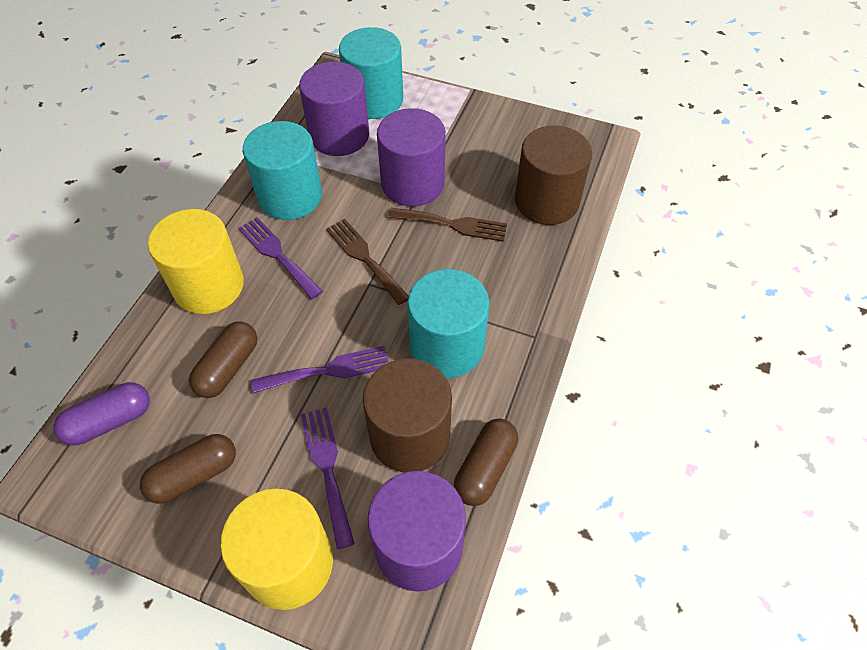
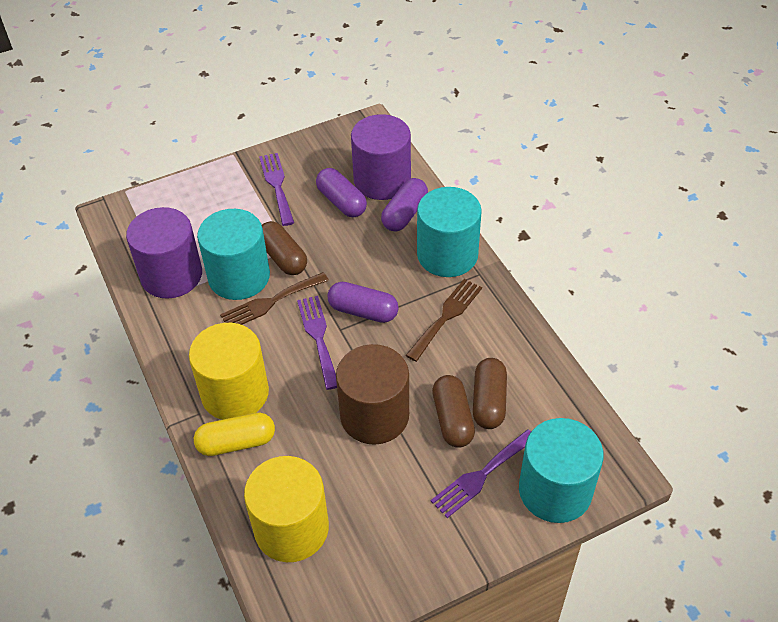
brown cylinder: 2 -> 1
purple capsule: 1 -> 3
purple cylinder: 3 -> 2
yellow capsule: 0 -> 1

